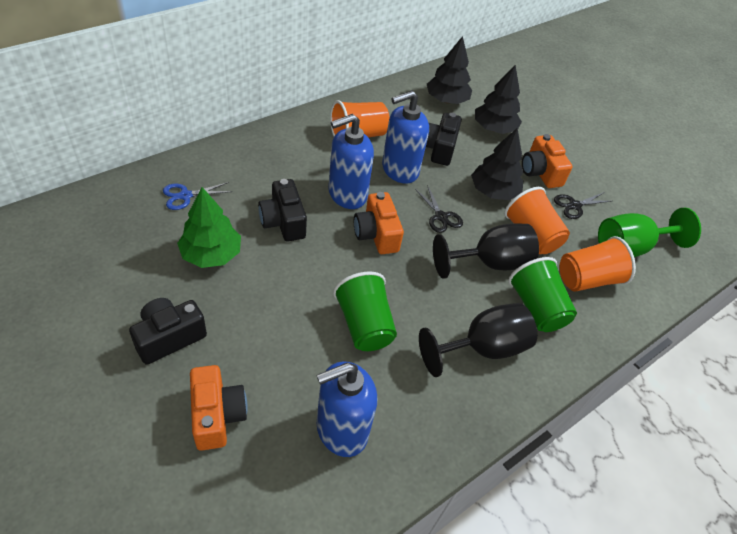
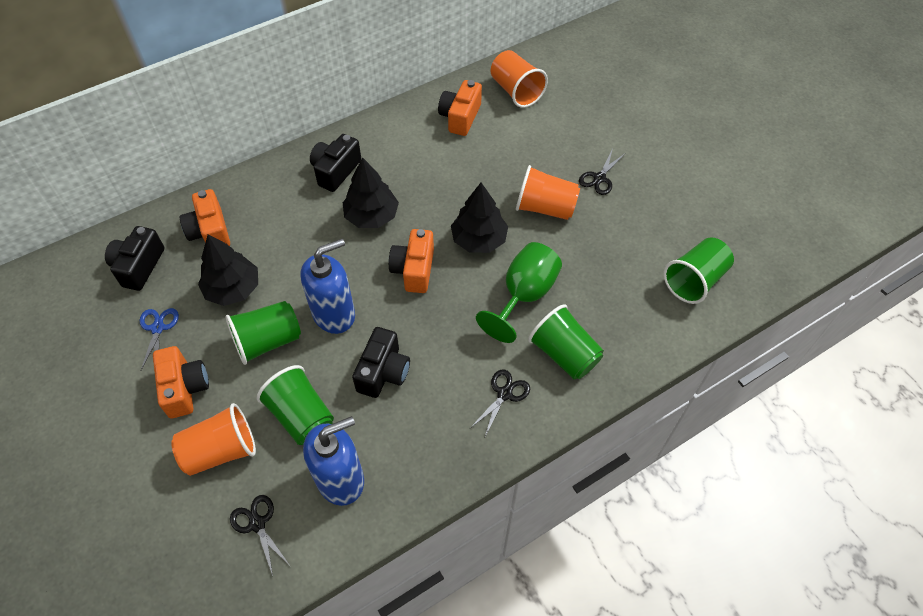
black goblet: 2 -> 0
black scissors: 2 -> 3
blue soap dispenser: 3 -> 2
green cup: 2 -> 4
green tree: 1 -> 0
orange camera: 3 -> 4

